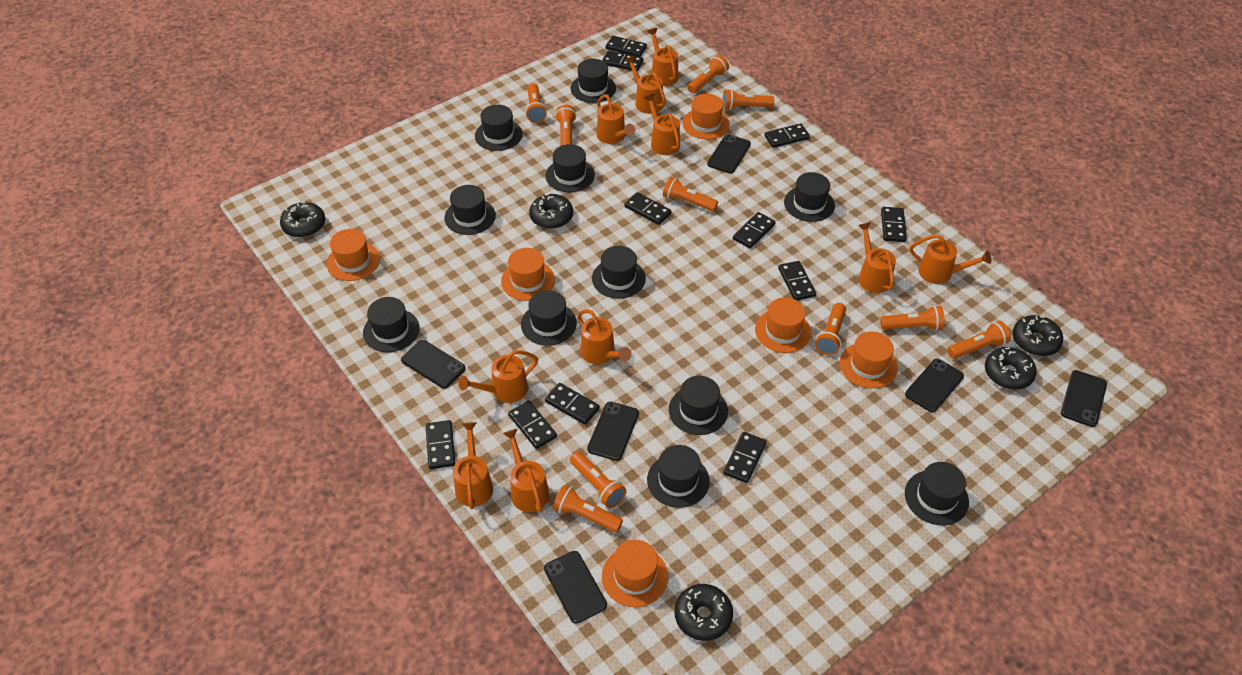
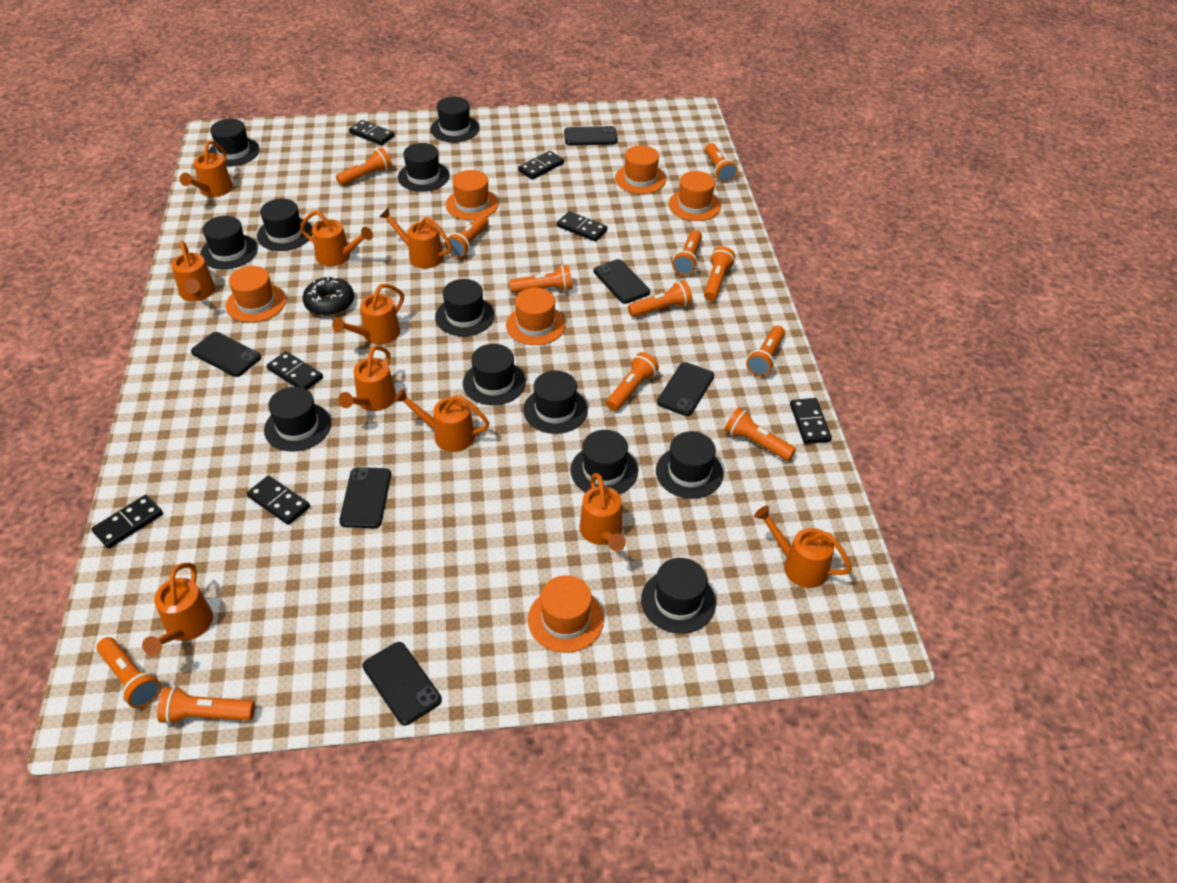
black domino: 11 -> 7
black donut: 5 -> 1
black hat: 11 -> 12
orange flashlight: 10 -> 12

